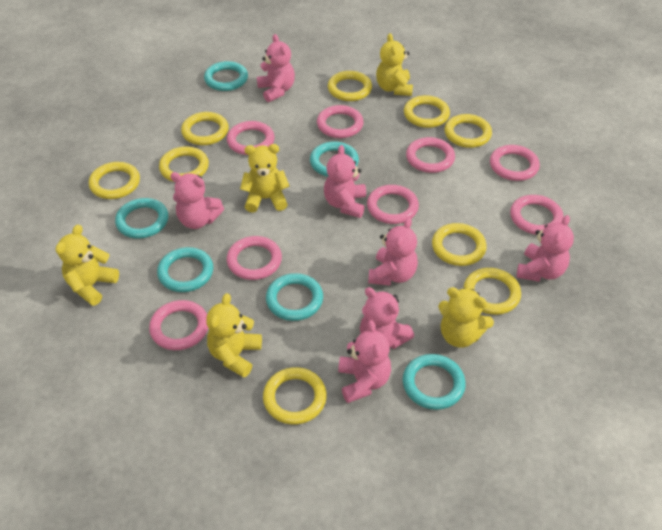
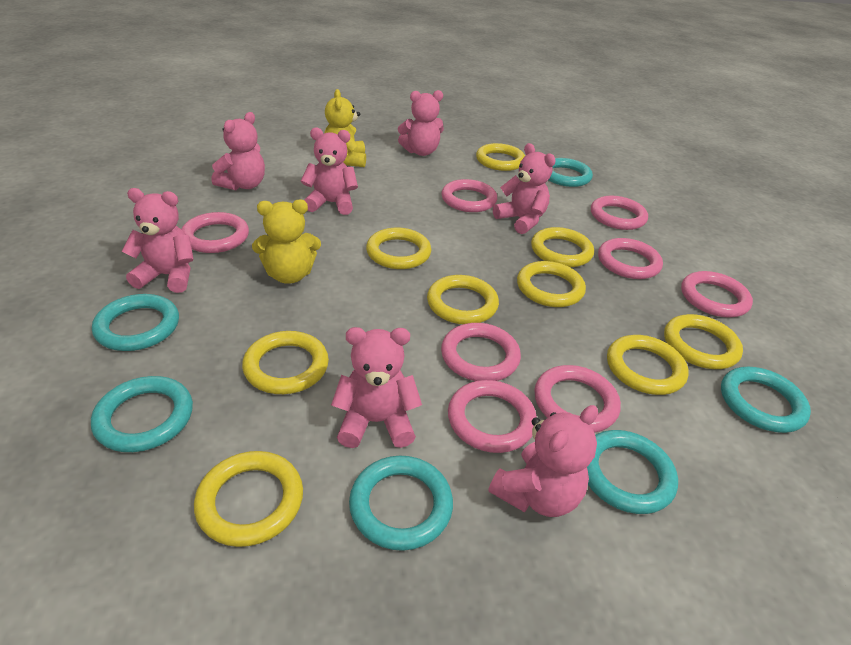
yellow teddy bear: 5 -> 2

